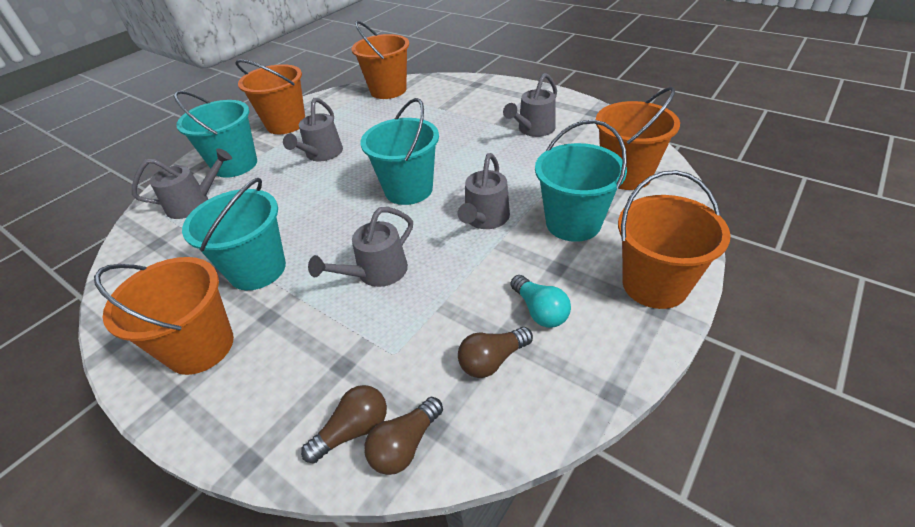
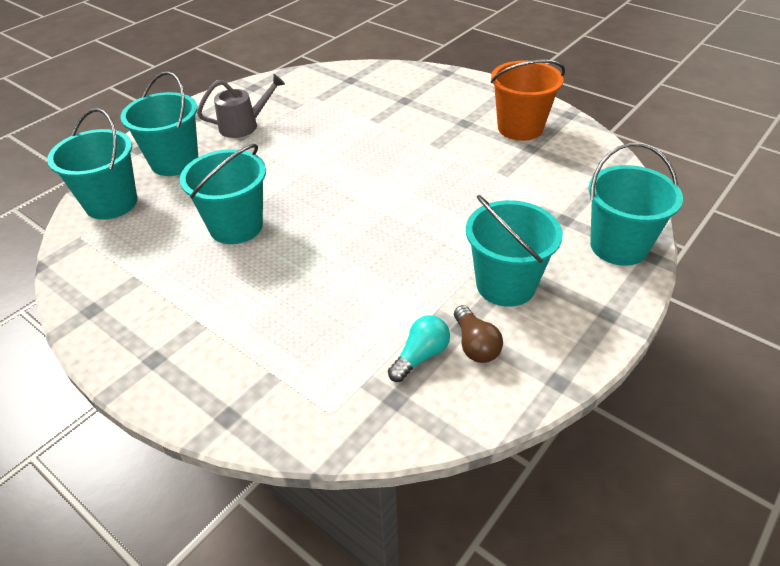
brown light bulb: 3 -> 1
grey watering can: 5 -> 1
orange bucket: 5 -> 1
turquoise bucket: 4 -> 5

